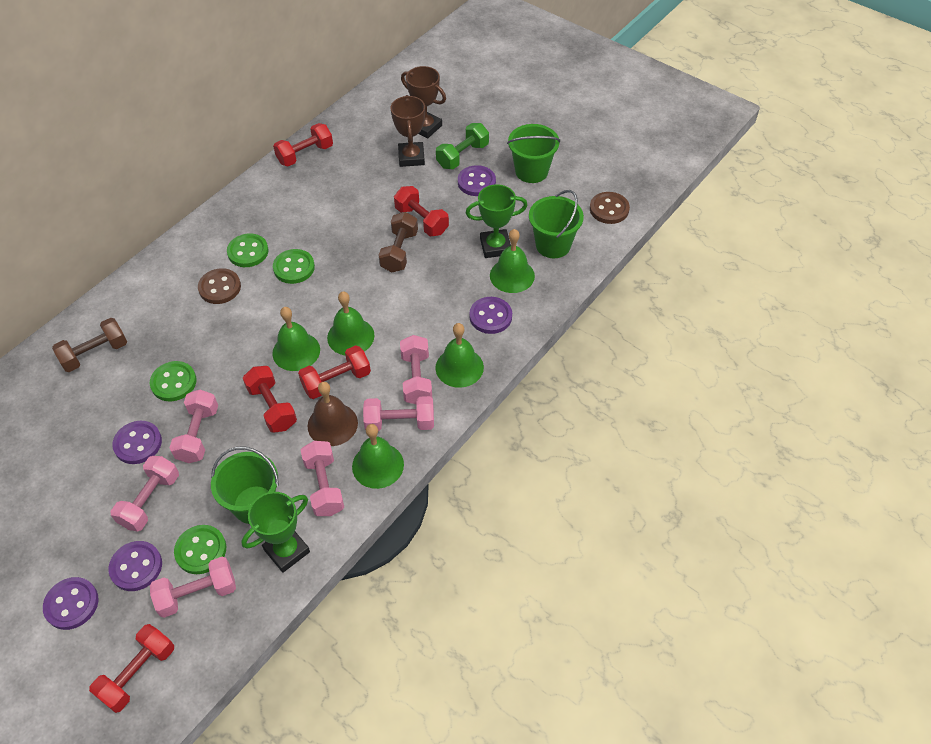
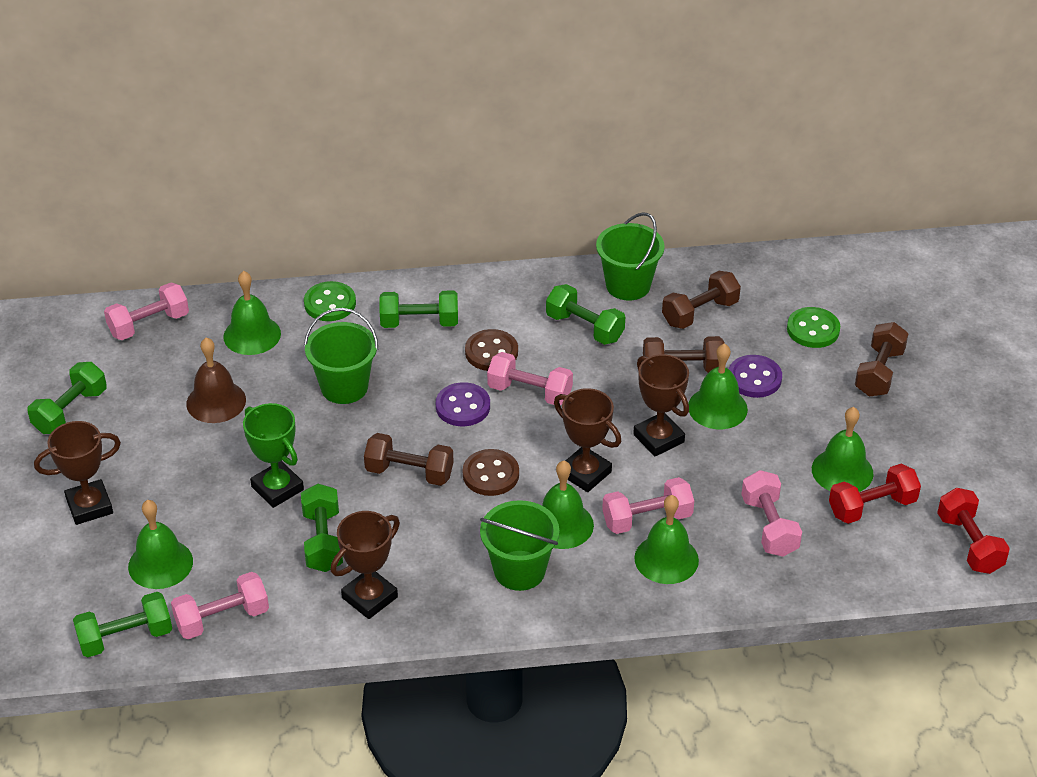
brown dumbbell: 2 -> 4
brown trophy: 2 -> 4
green bell: 5 -> 6
green button: 4 -> 2
green dumbbell: 1 -> 5
green trophy: 2 -> 1
pink dumbbell: 6 -> 5
purple button: 5 -> 2
red dumbbell: 5 -> 2

